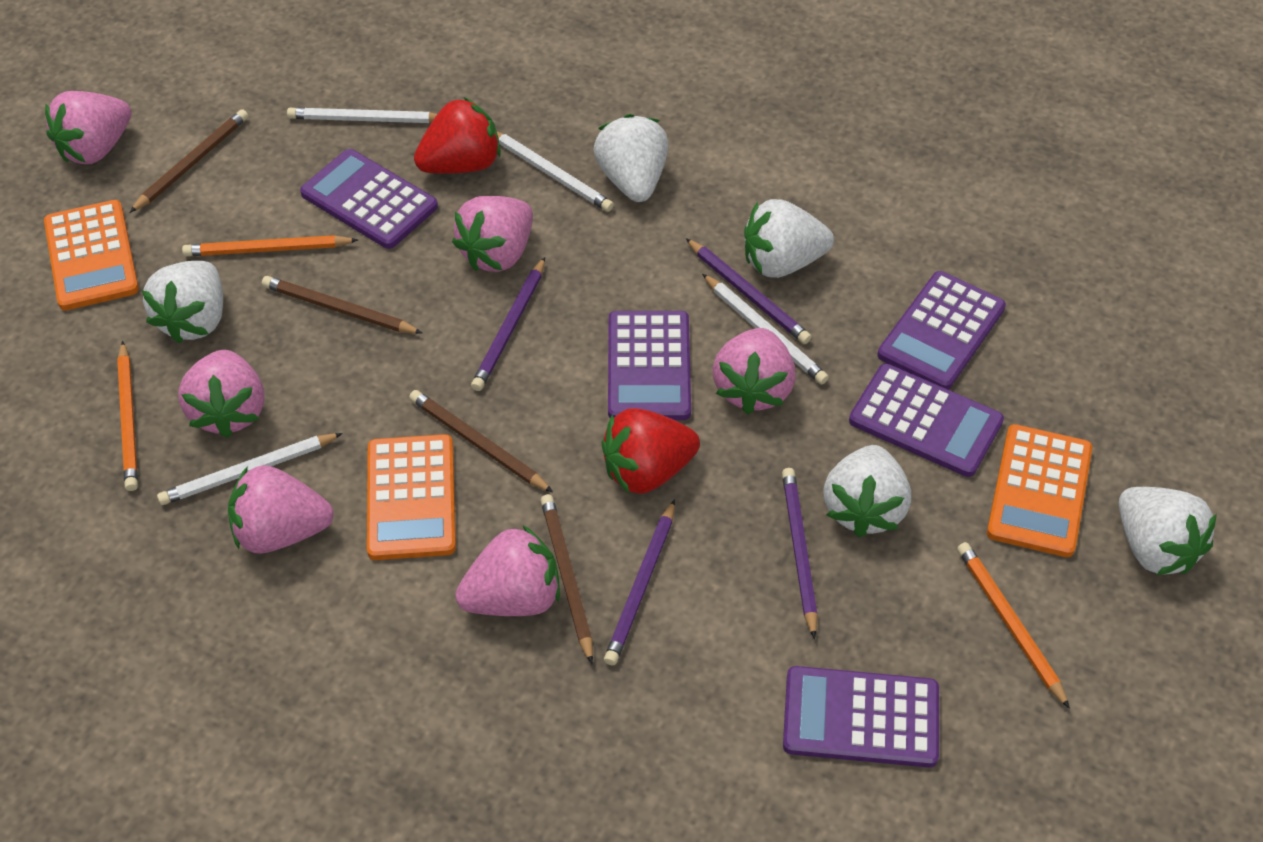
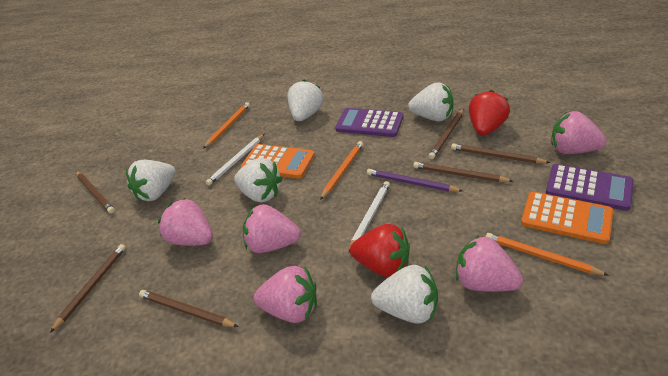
brown pencil: 4 -> 6
orange calculator: 3 -> 2
pink strawberry: 6 -> 5
purple calculator: 5 -> 2
purple pencil: 4 -> 1
white pencil: 4 -> 2

